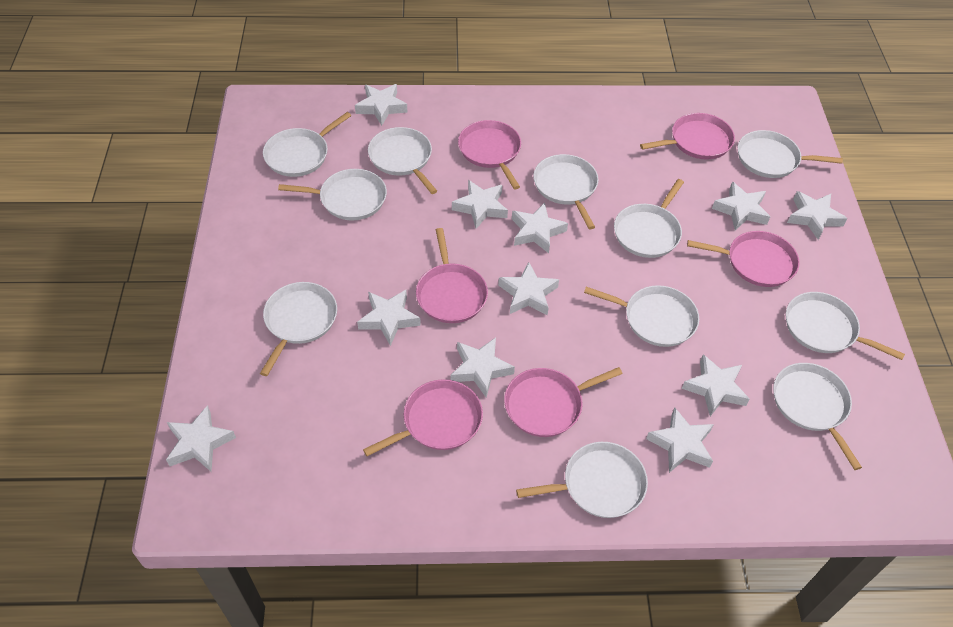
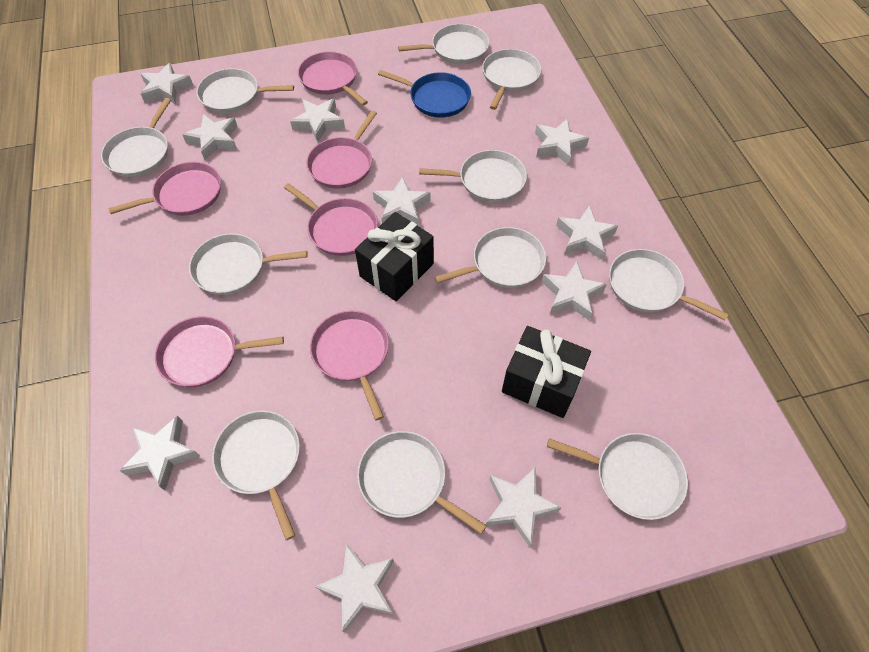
black gift: 0 -> 2
blue pan: 0 -> 1
white star: 11 -> 10

